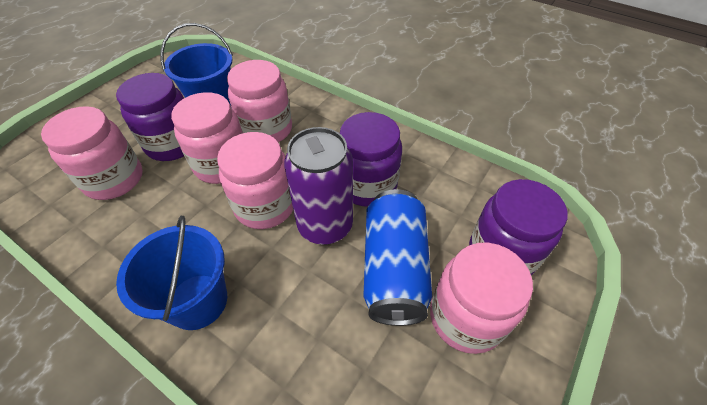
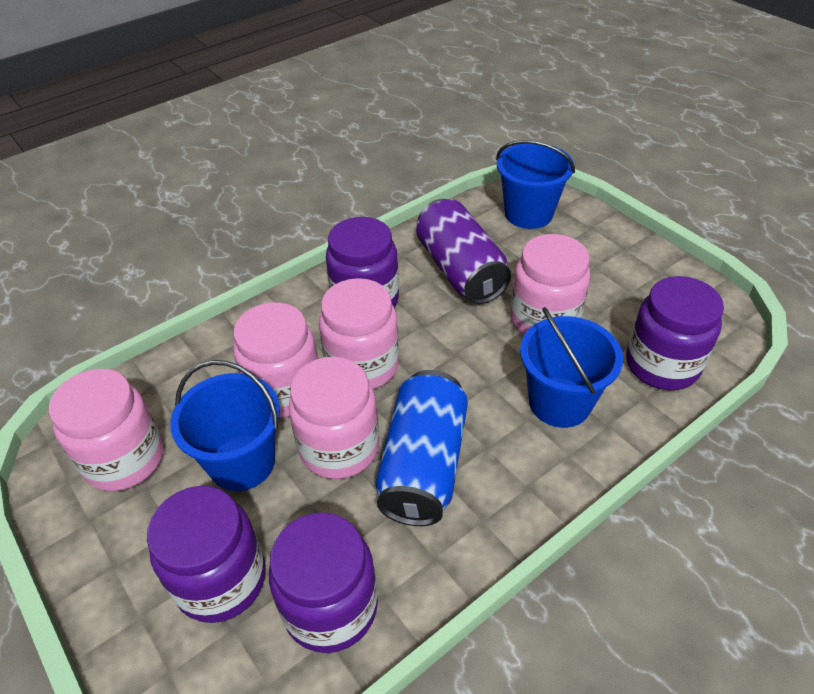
blue bucket: 2 -> 3
purple jar: 3 -> 4

